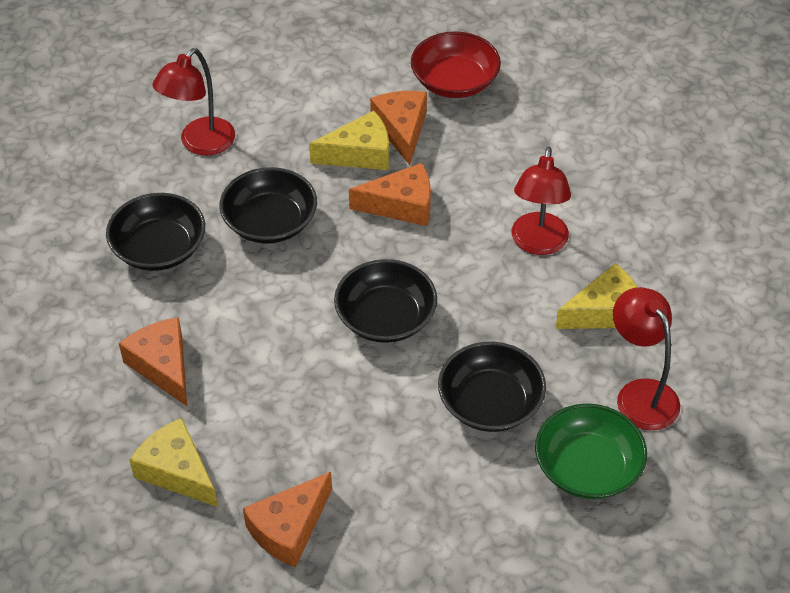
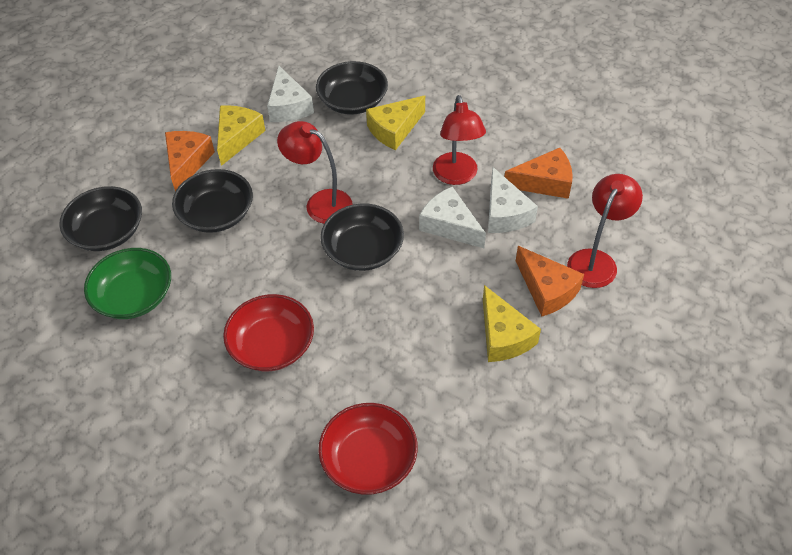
orange cheese: 4 -> 3
red bowl: 1 -> 2
white cheese: 0 -> 3

